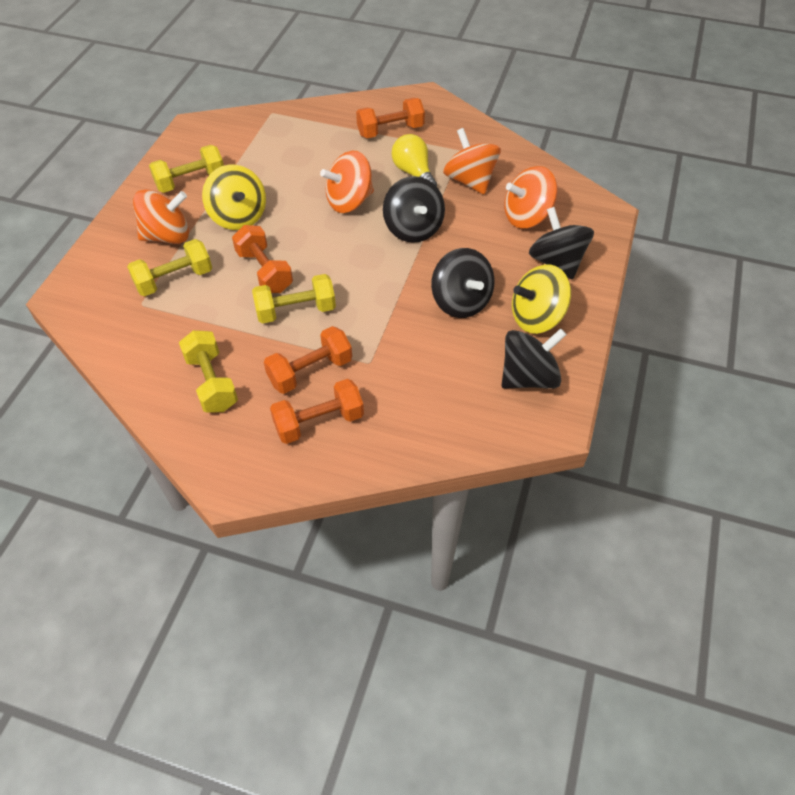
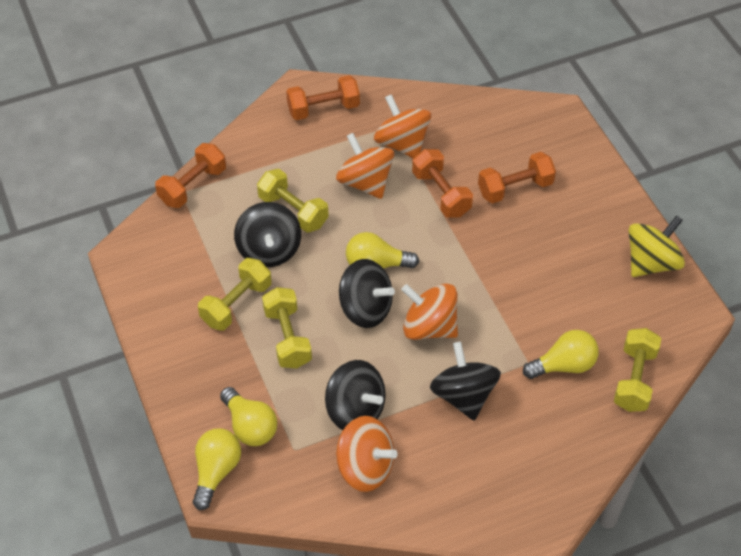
yellow light bulb: 1 -> 4
yellow spinning top: 2 -> 1

